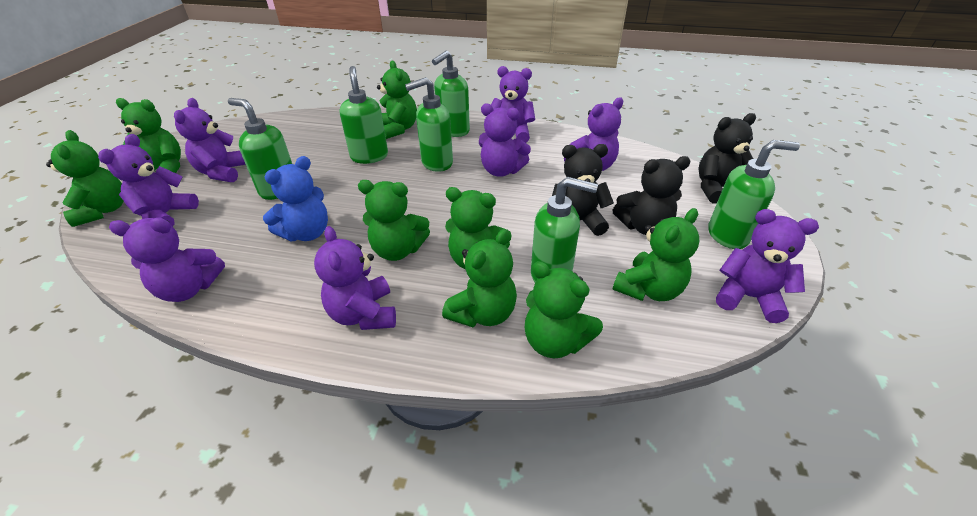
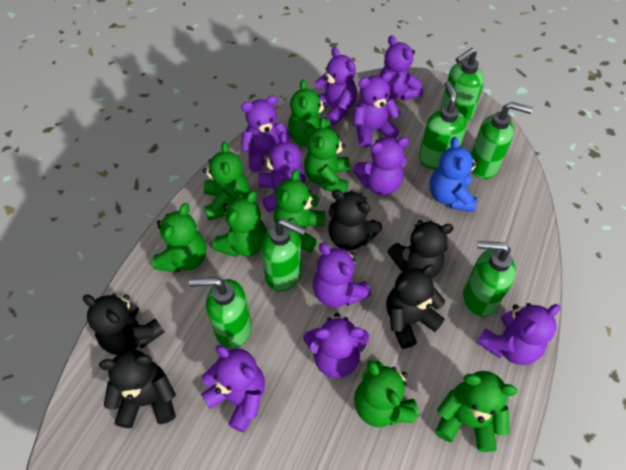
black teddy bear: 3 -> 5
purple teddy bear: 8 -> 10

